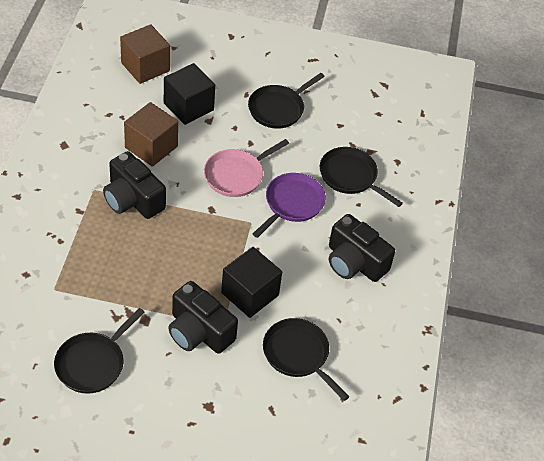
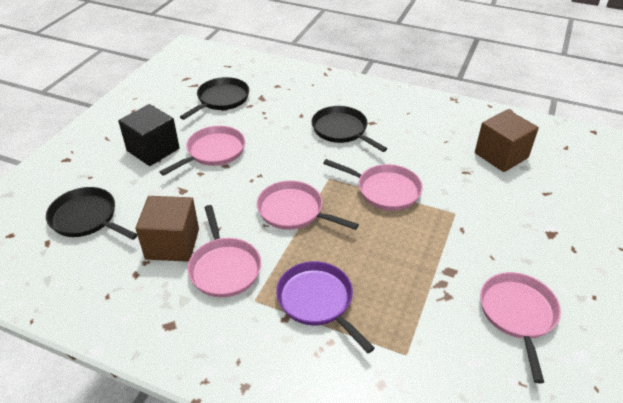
black camera: 3 -> 0
black cube: 2 -> 1
black pan: 4 -> 3
pink pan: 1 -> 5

